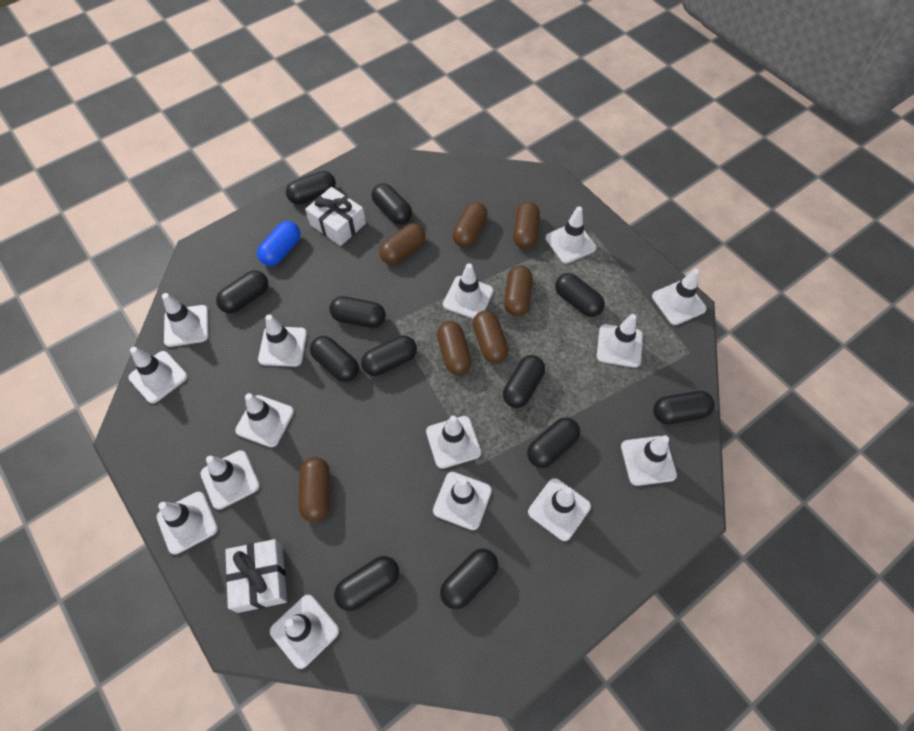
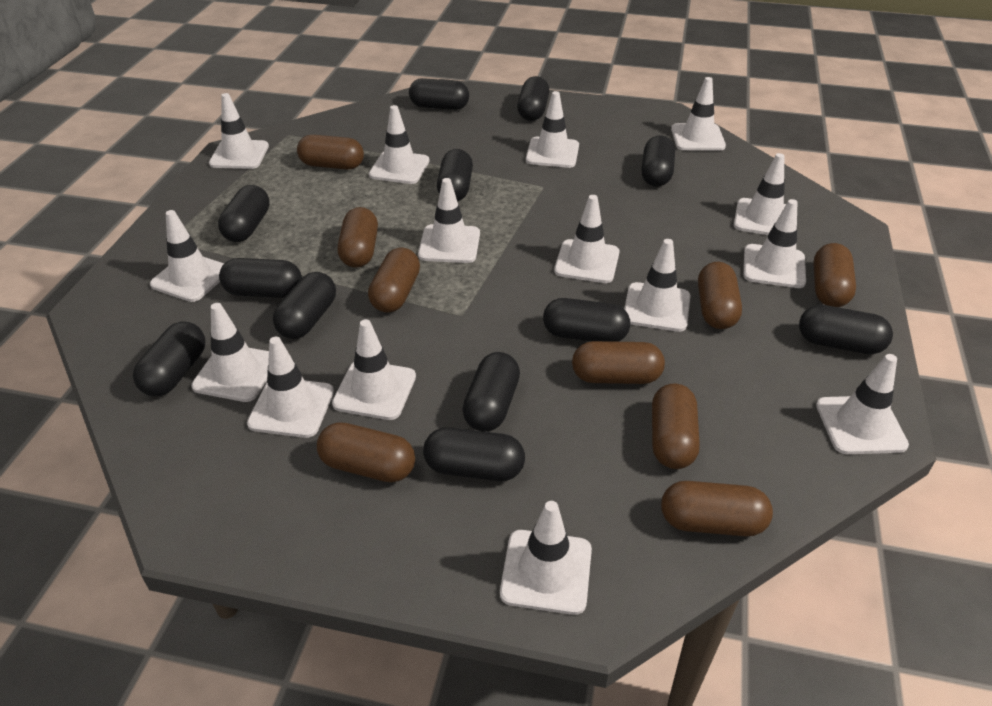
blue capsule: 1 -> 0
brown capsule: 7 -> 9
white gift: 2 -> 0

